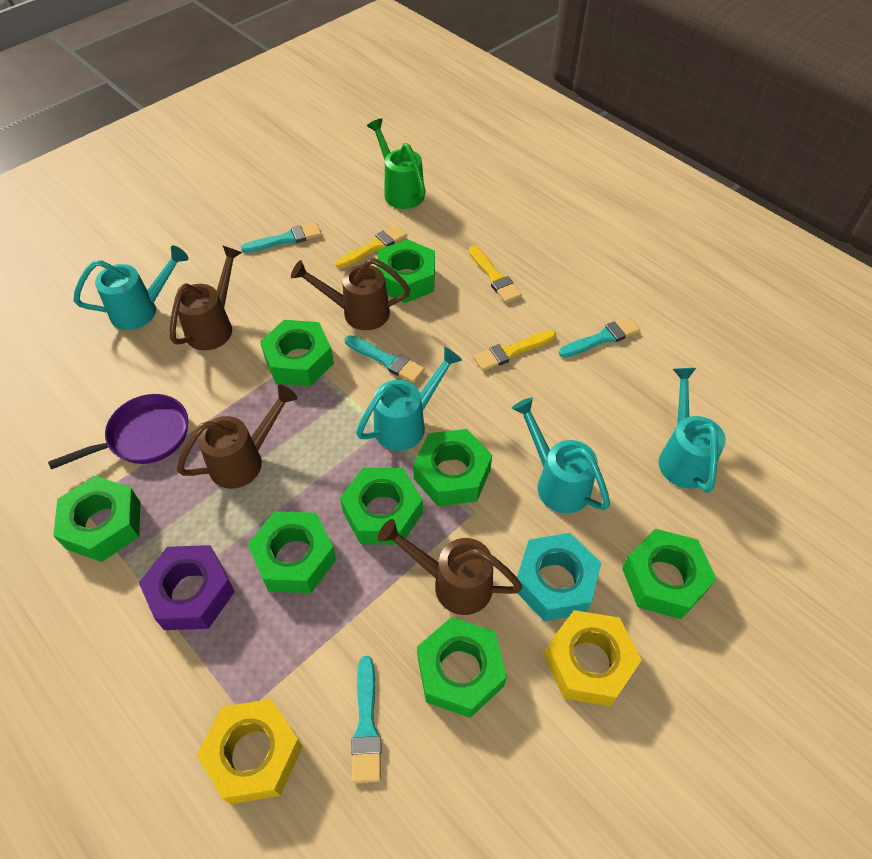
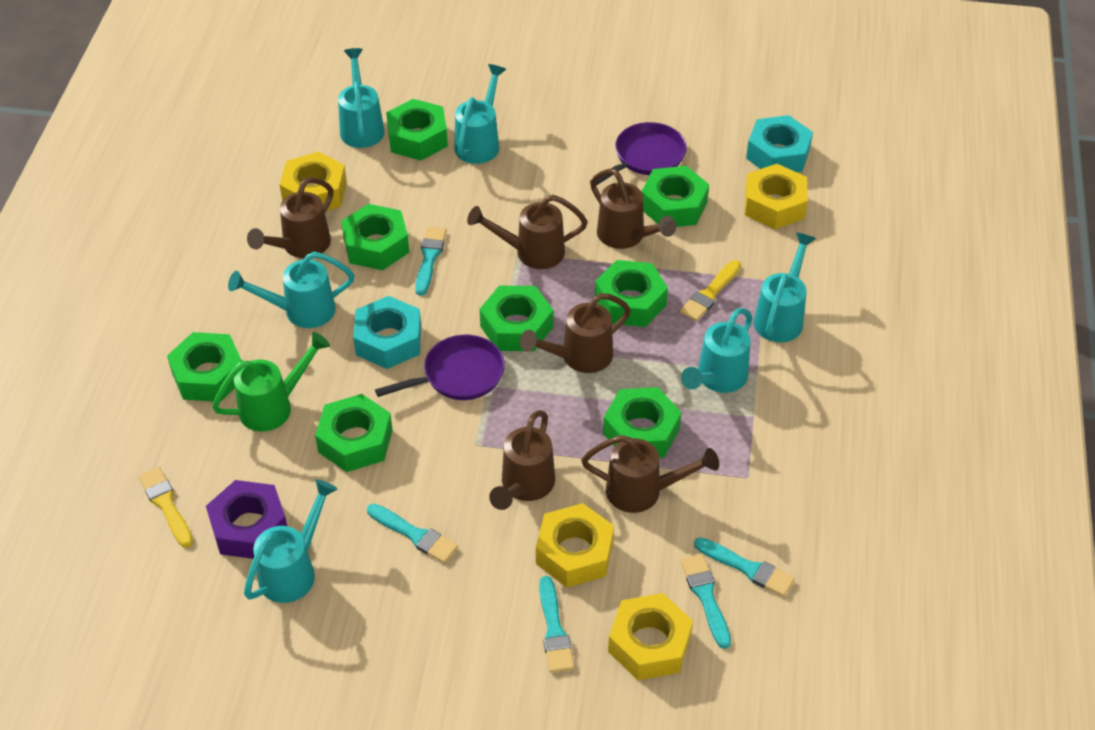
brown watering can: 4 -> 6
purple pan: 1 -> 2
turquoise brush: 4 -> 5
turquoise nut: 1 -> 2
turquoise watering can: 4 -> 6
yellow brush: 3 -> 2
yellow nut: 2 -> 4

